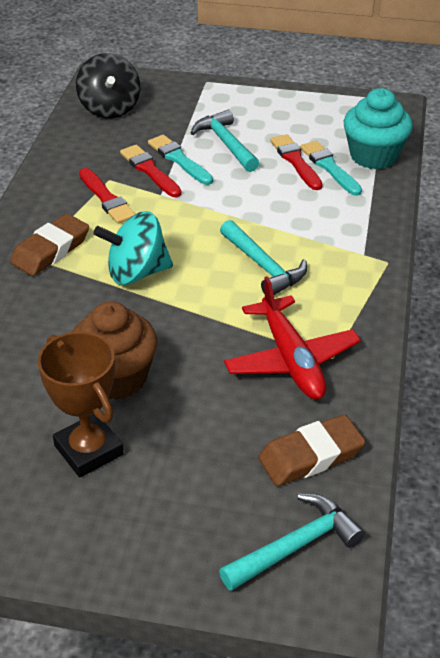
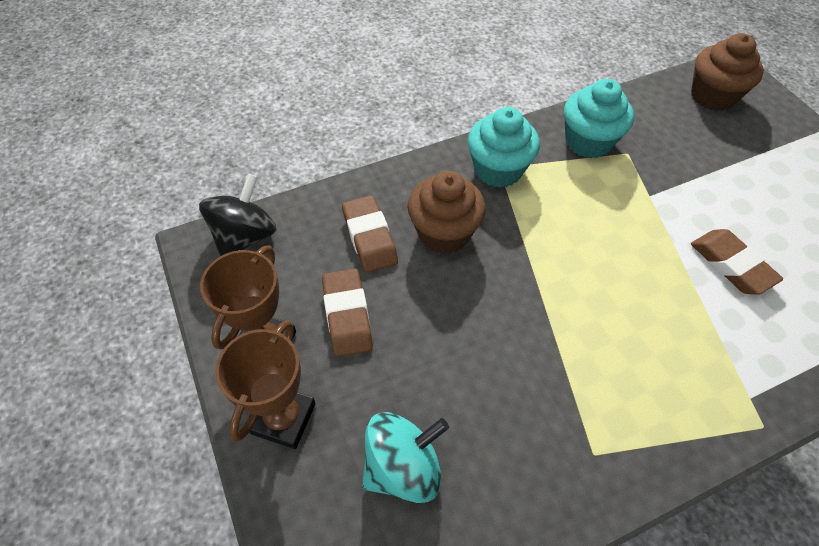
brown cupcake: 1 -> 2
brown eraser: 2 -> 3
brown trophy: 1 -> 2
red brush: 3 -> 0
red plane: 1 -> 0
turquoise brush: 2 -> 0
turquoise cupcake: 1 -> 2
turquoise hammer: 3 -> 0

